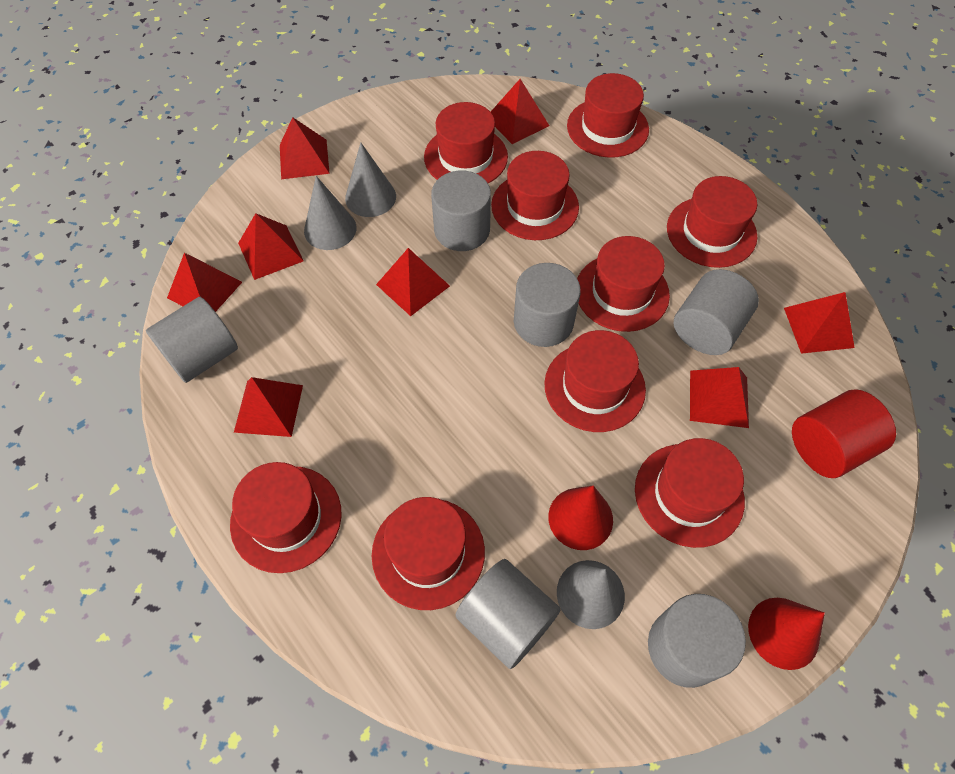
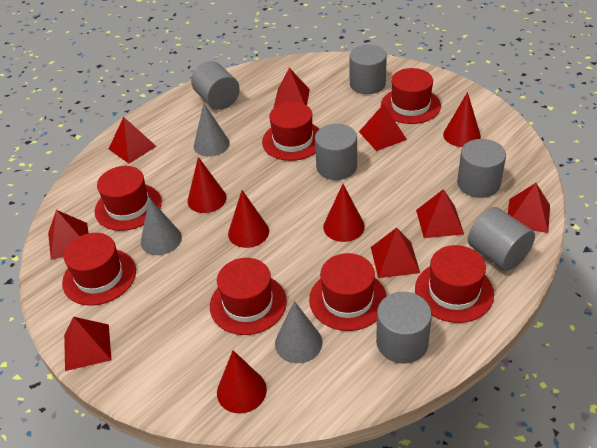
red cone: 2 -> 5
red cylinder: 1 -> 0
red hat: 9 -> 7

